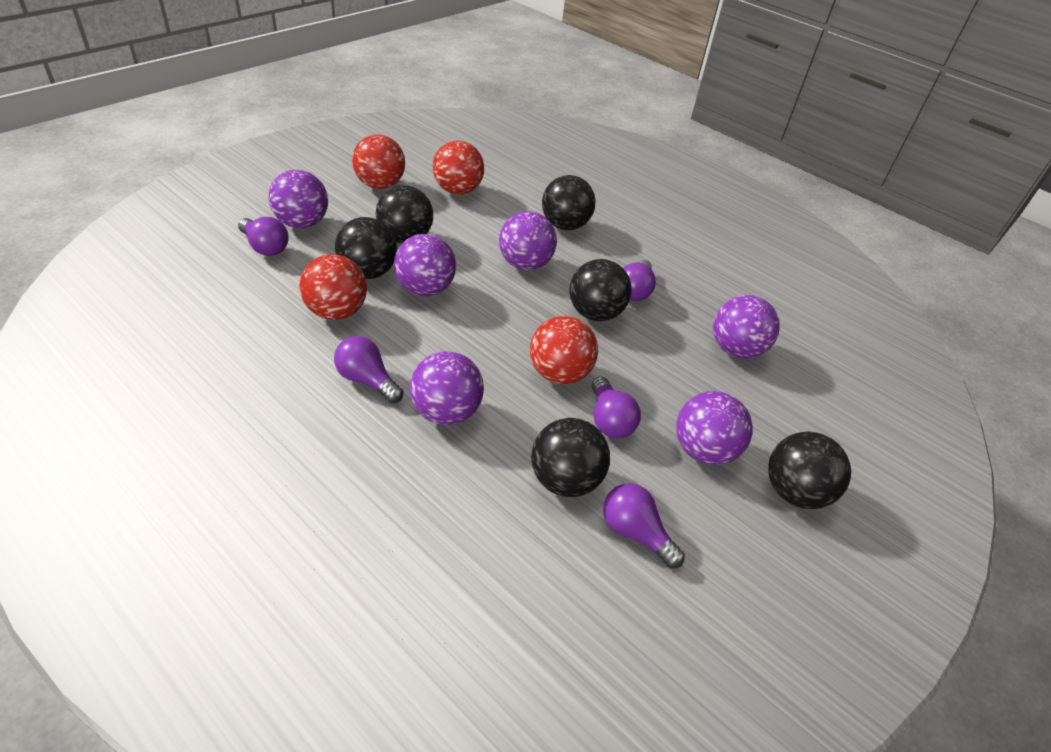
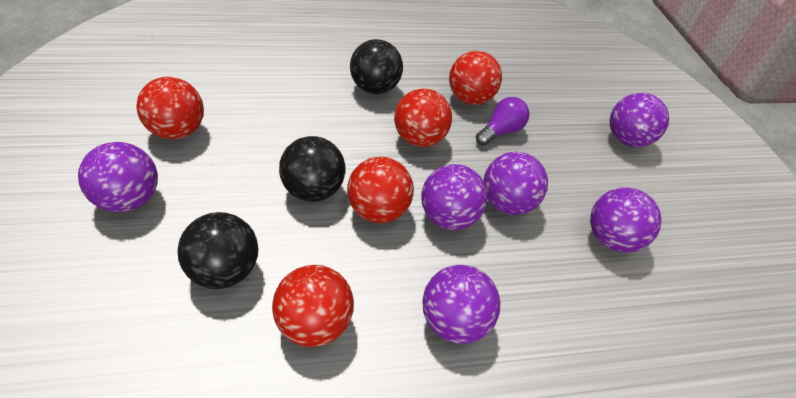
black ball: 6 -> 3
purple light bulb: 5 -> 1
red ball: 4 -> 5

